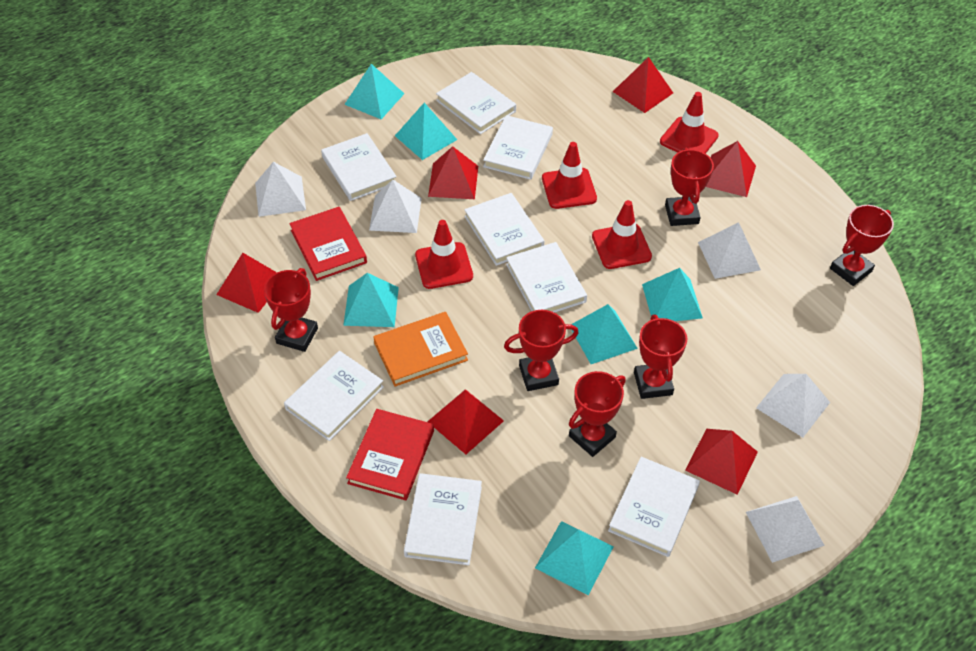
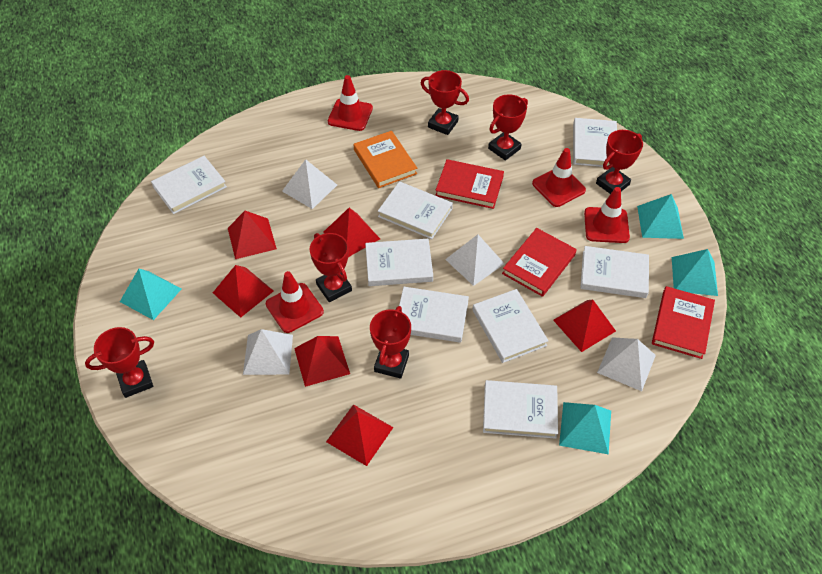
red book: 2 -> 3
turquoise pyramid: 6 -> 4
white pyramid: 5 -> 4

